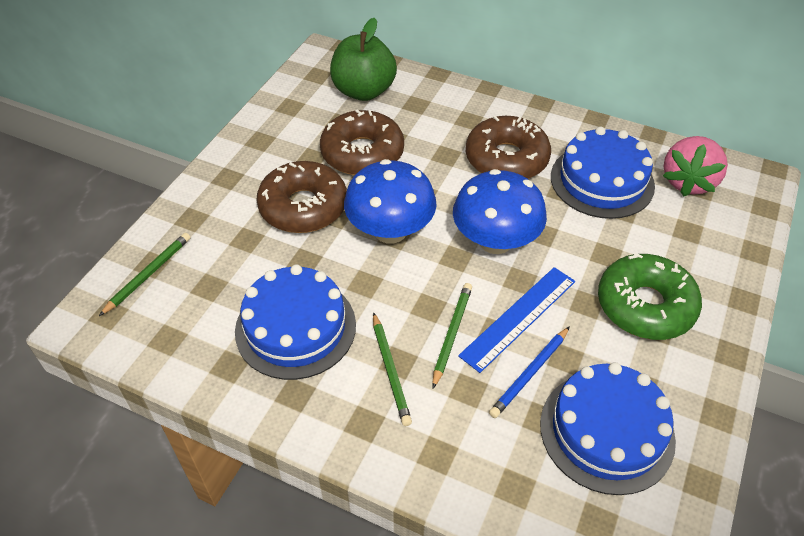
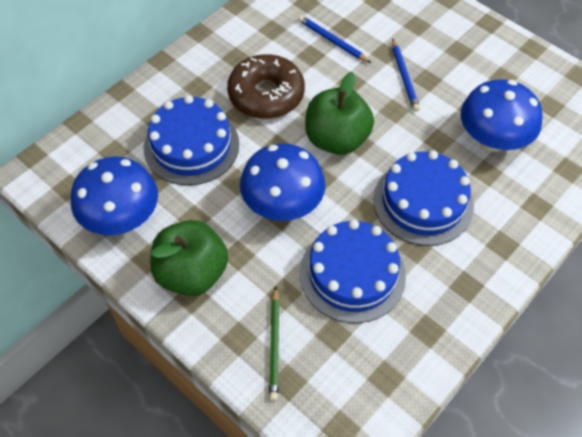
blue mushroom: 2 -> 3
blue pencil: 1 -> 2
blue ruler: 1 -> 0
brown donut: 3 -> 1
green apple: 1 -> 2
green donut: 1 -> 0
green pencil: 3 -> 1
pink strawberry: 1 -> 0

